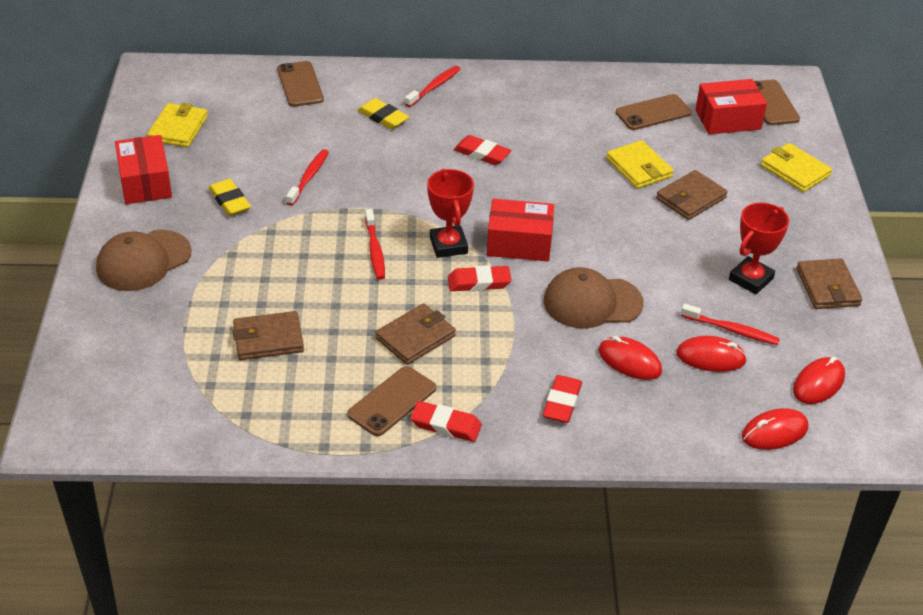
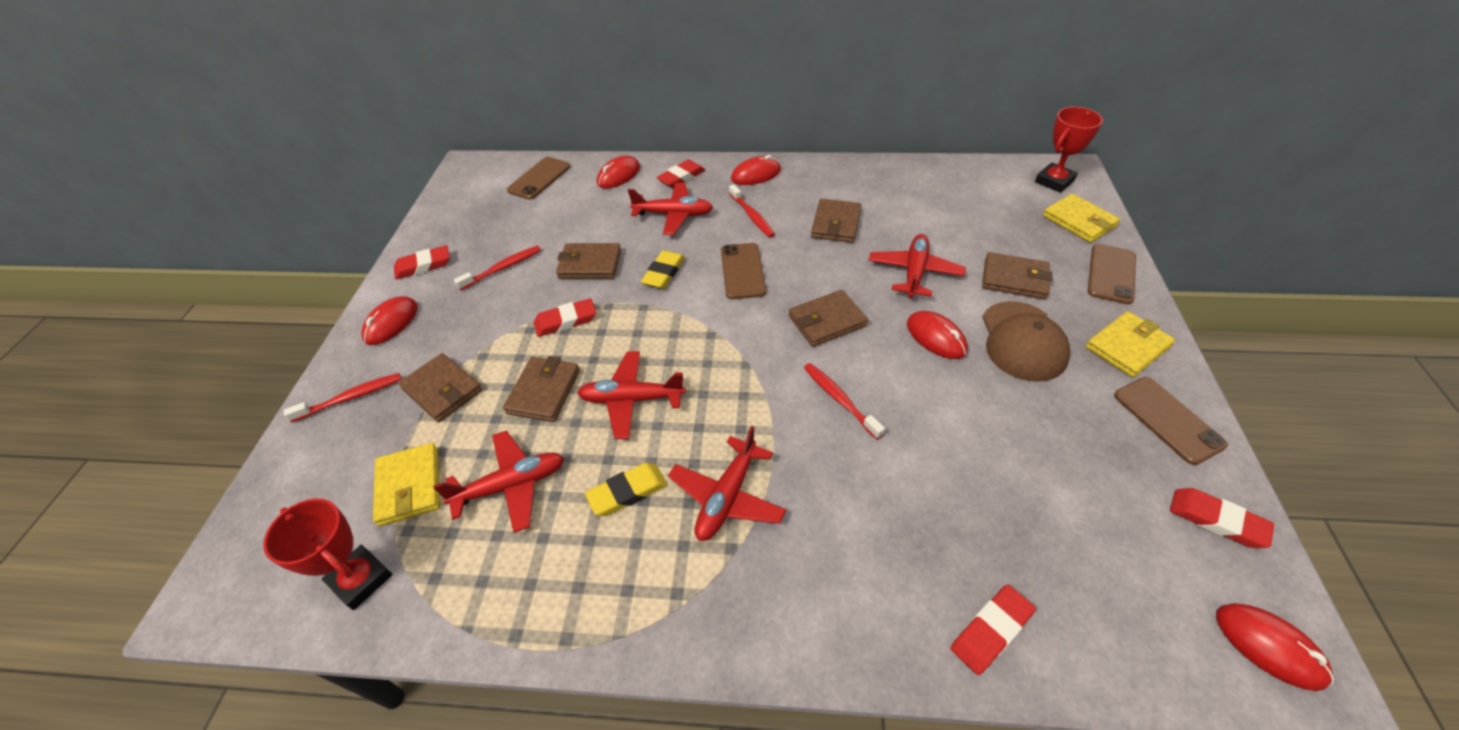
brown cap: 2 -> 1
brown wallet: 4 -> 6
red box: 3 -> 0
red eraser: 4 -> 5
red mouse: 4 -> 5
red plane: 0 -> 5

